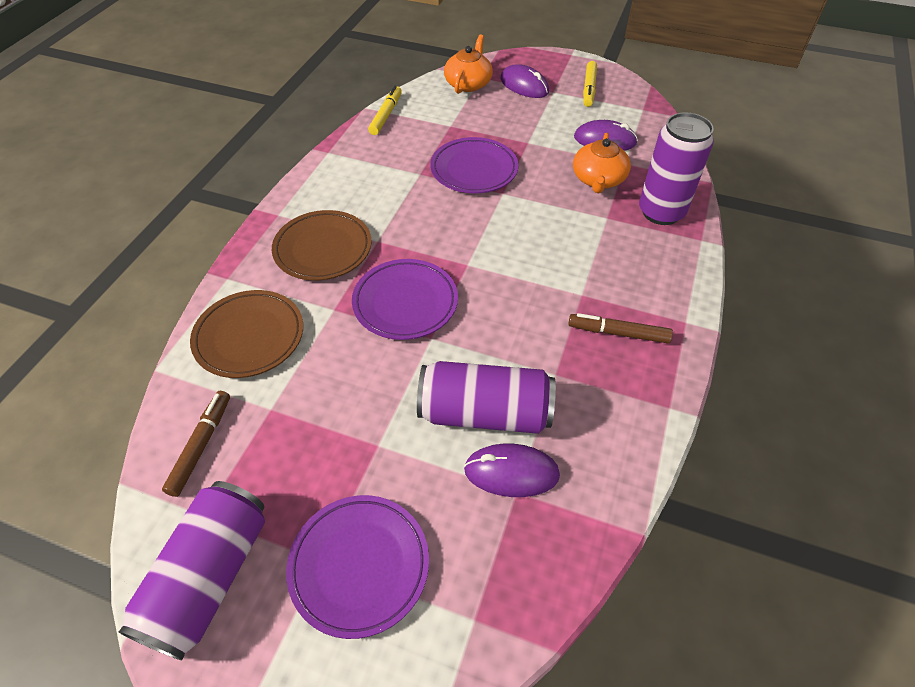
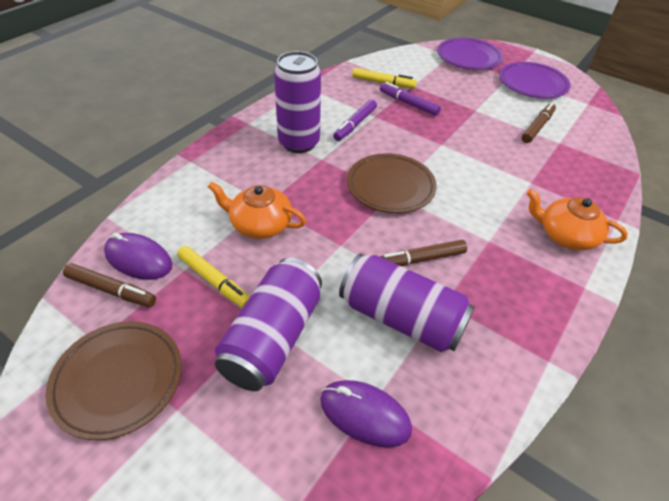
brown marker: 2 -> 3
purple marker: 0 -> 2
purple mouse: 3 -> 2
purple plate: 3 -> 2

